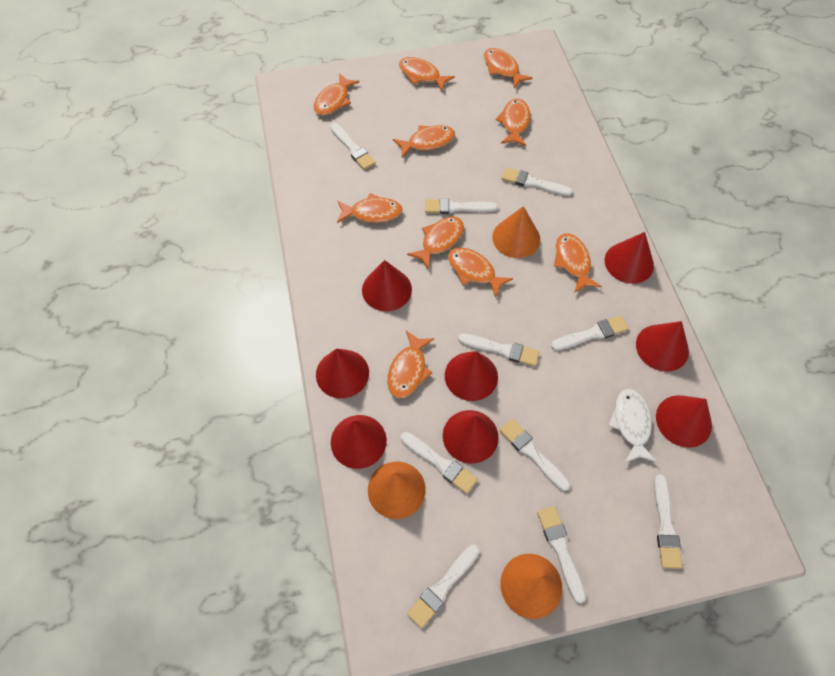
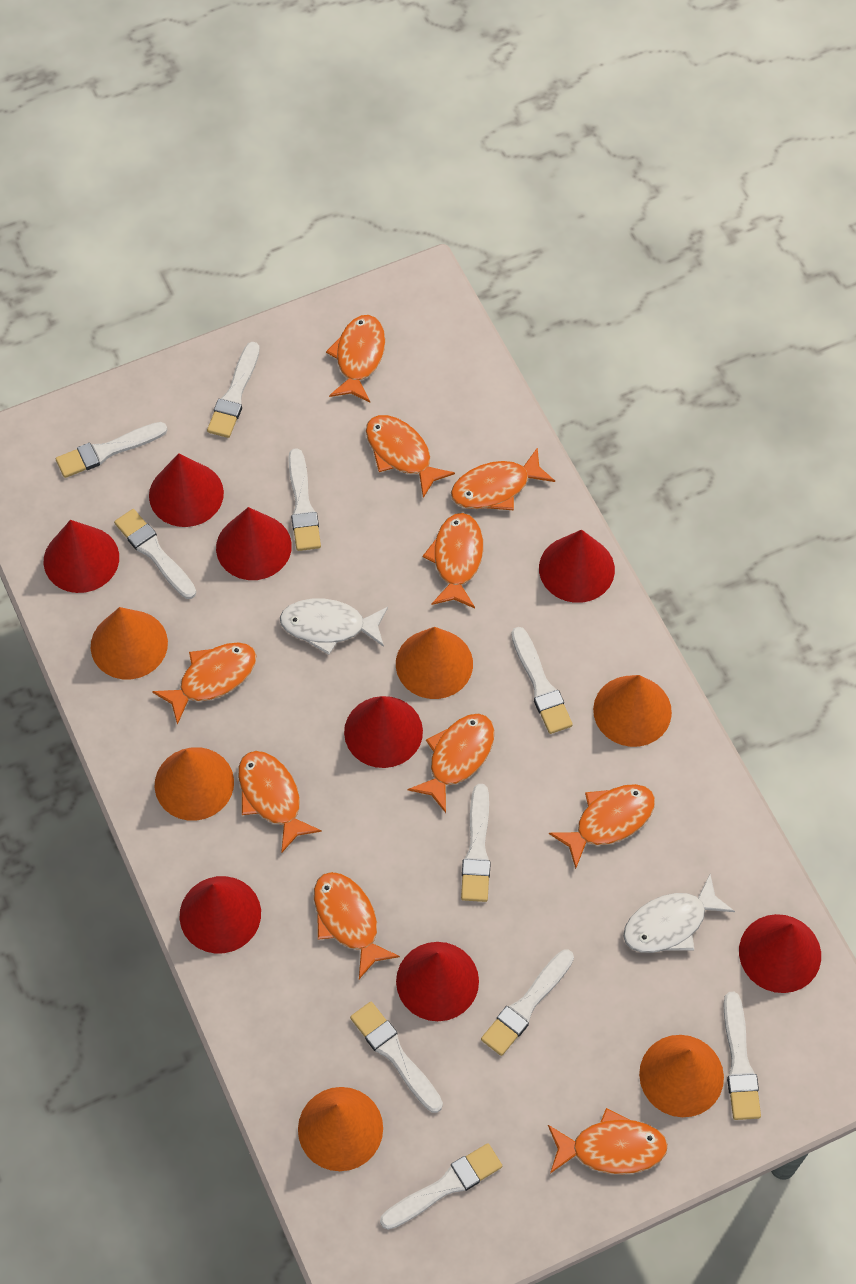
orange cone: 3 -> 6
white fish: 1 -> 2

